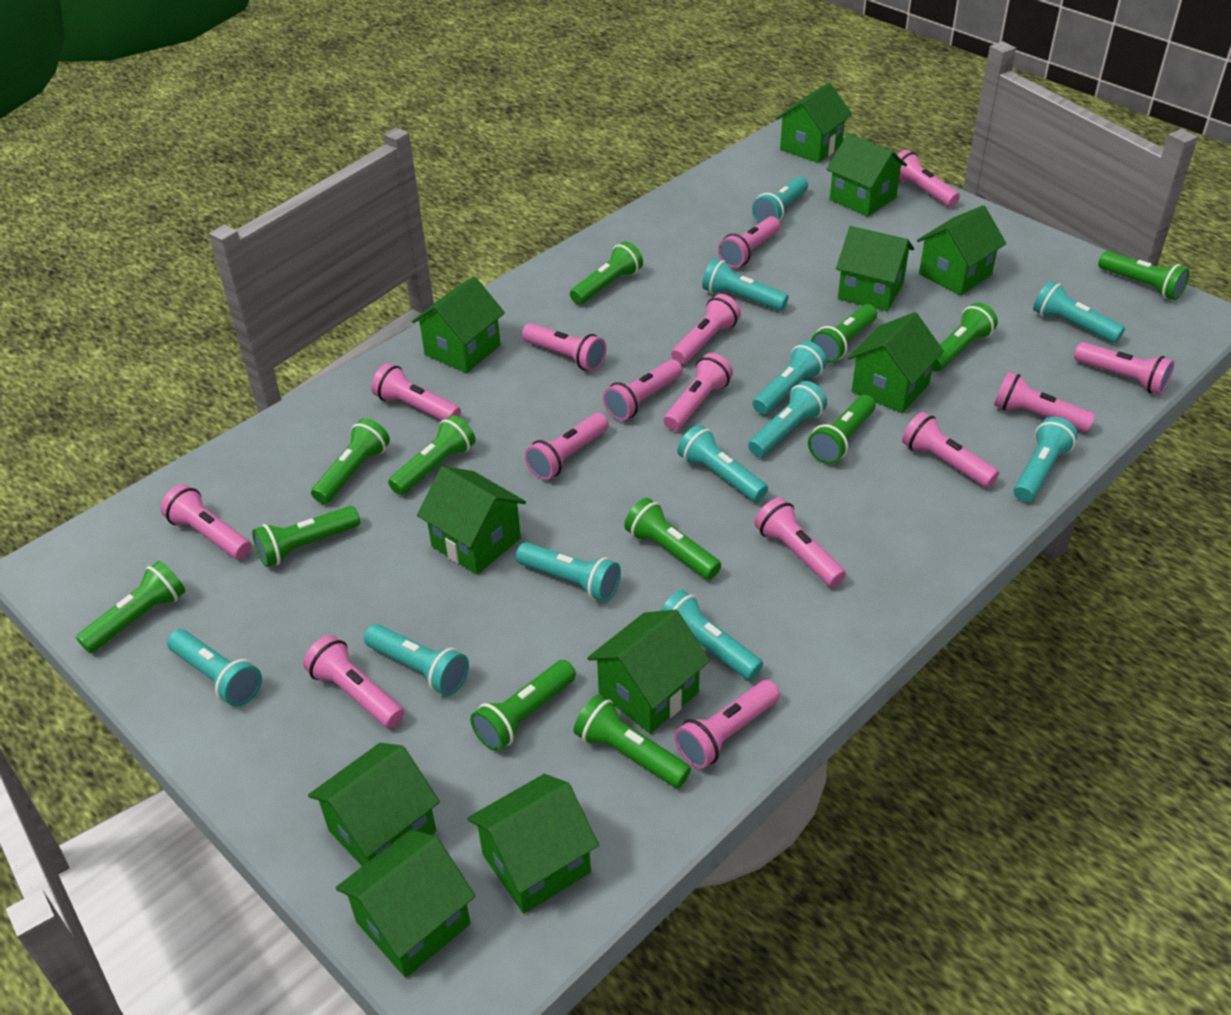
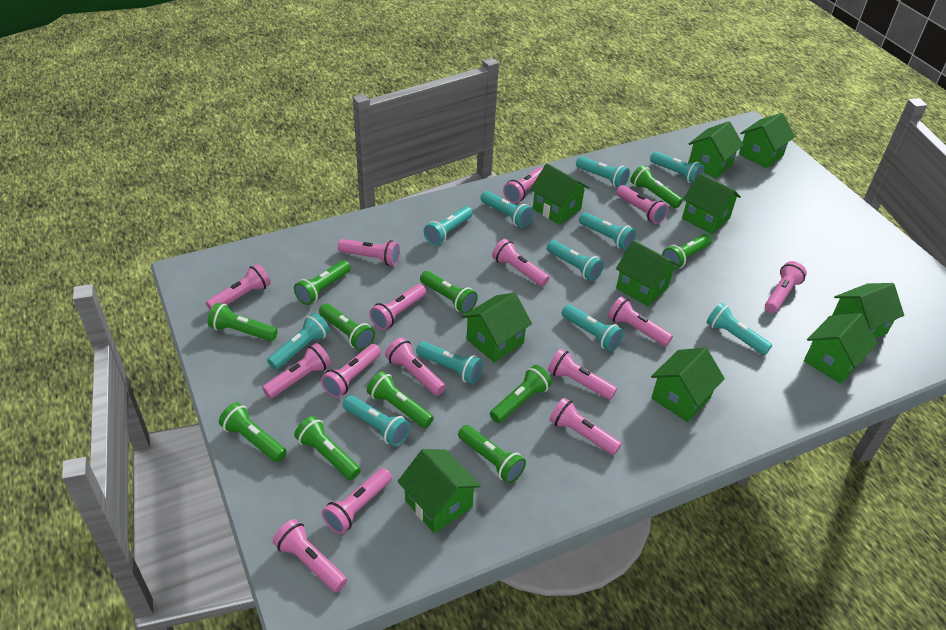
green flashlight: 12 -> 11
green house: 11 -> 10

